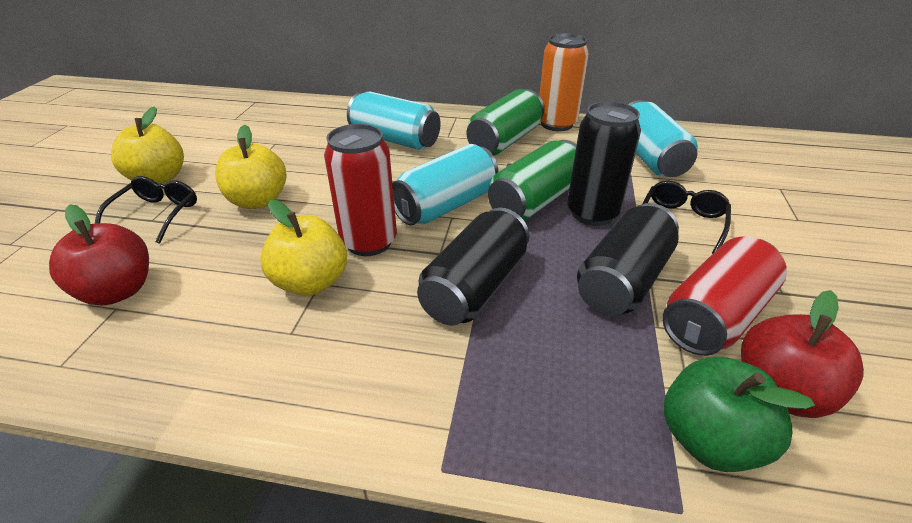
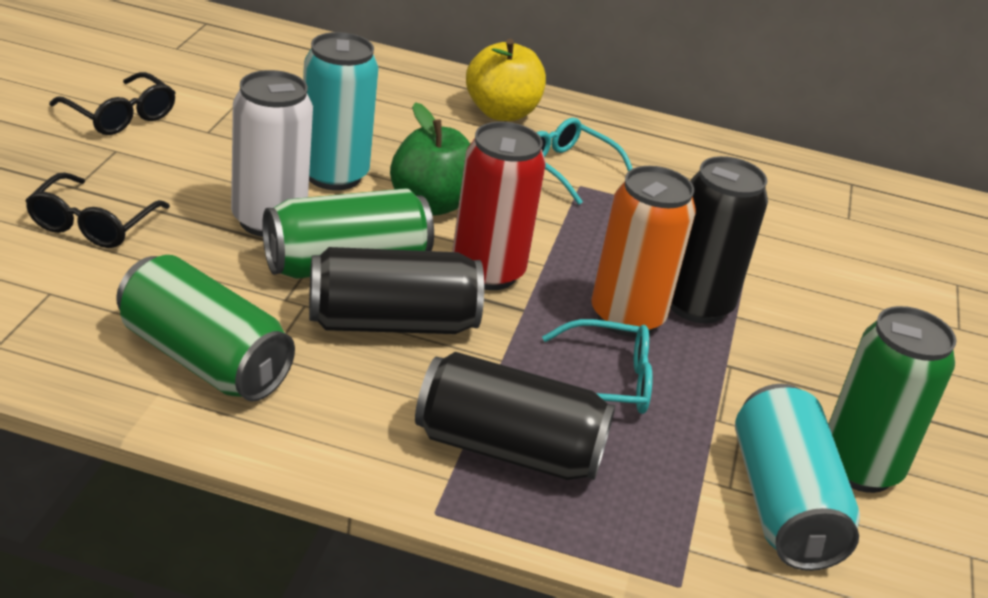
green can: 2 -> 3
red apple: 2 -> 0
red can: 2 -> 1
turquoise can: 3 -> 2
turquoise glasses: 0 -> 2
white can: 0 -> 1
yellow apple: 3 -> 1

